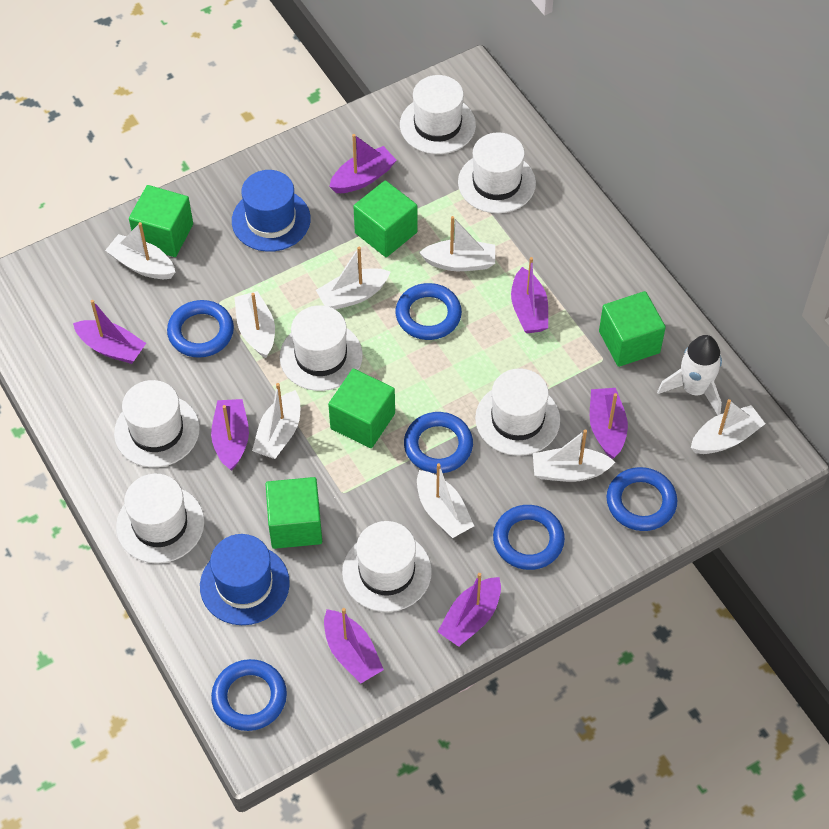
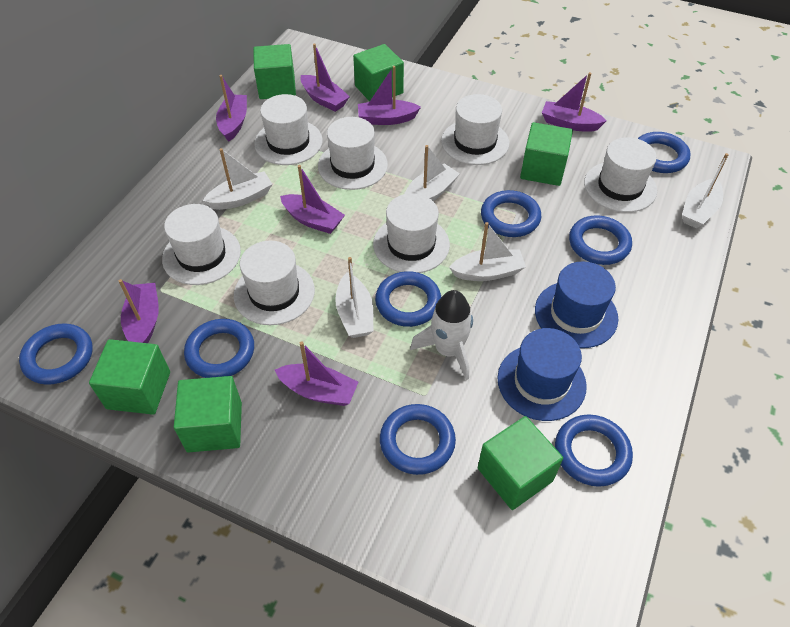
blue ring: 6 -> 8
green cube: 5 -> 6
white boat: 8 -> 5

